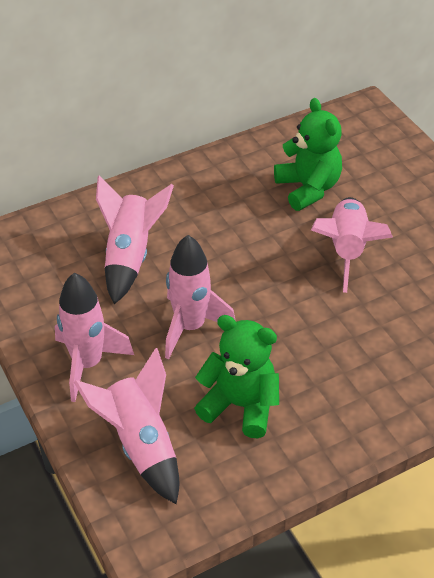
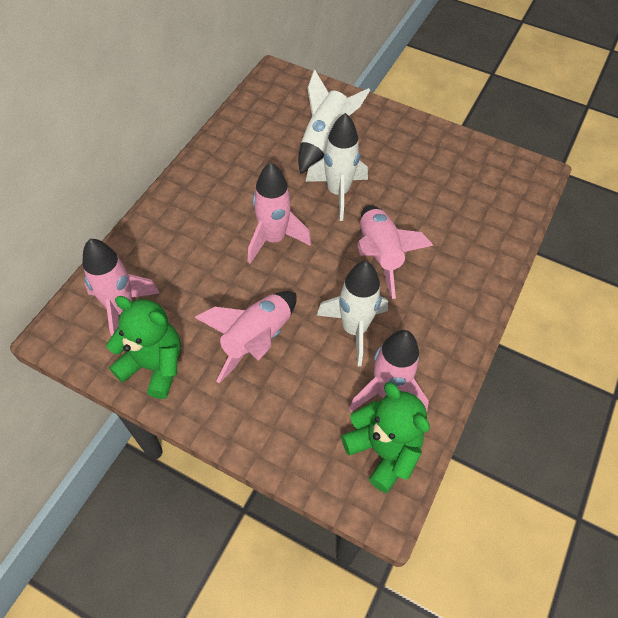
white rocket: 0 -> 3

